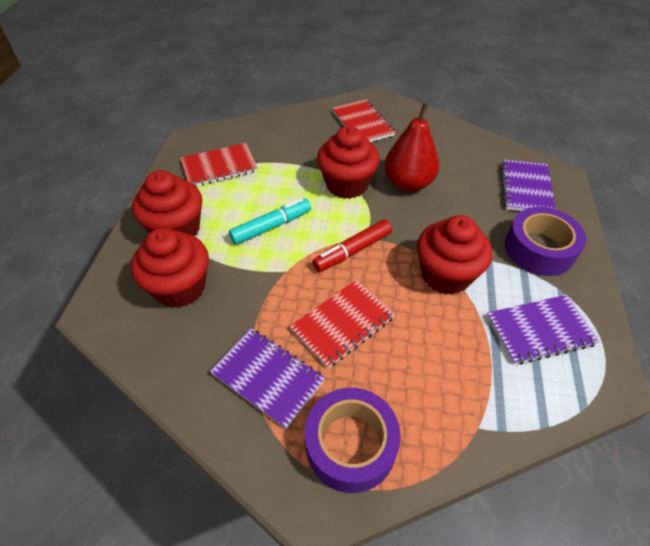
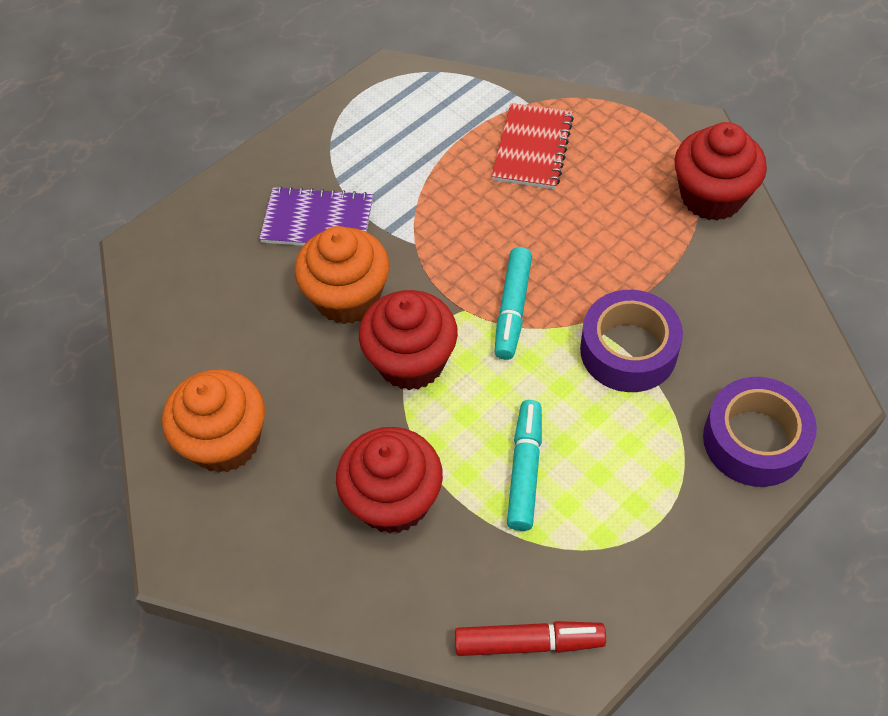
orange cupcake: 0 -> 2
purple notebook: 3 -> 1
red cupcake: 4 -> 3
red notebook: 3 -> 1
red pear: 1 -> 0
turquoise marker: 1 -> 2

